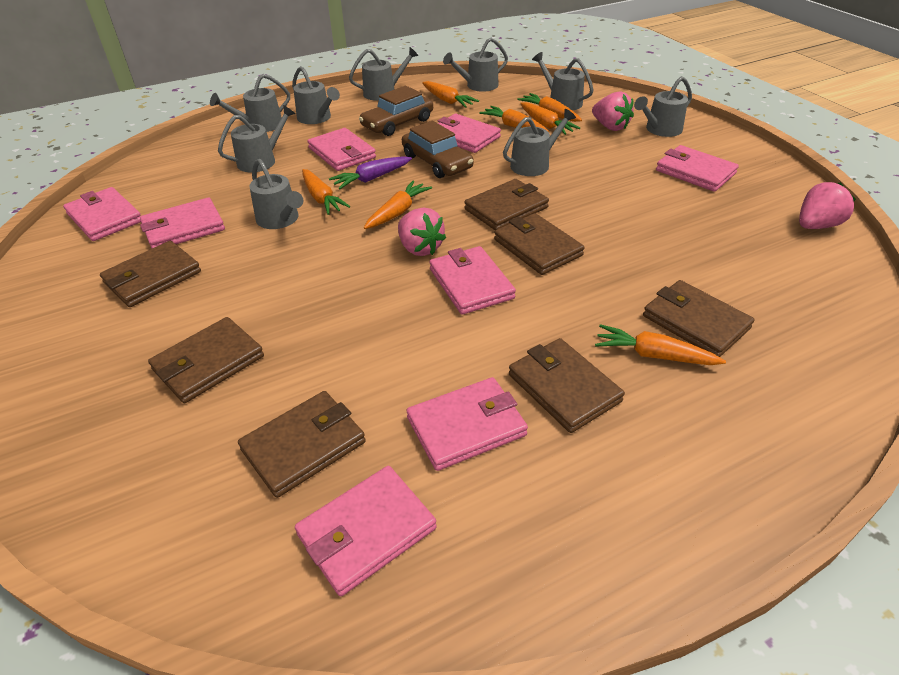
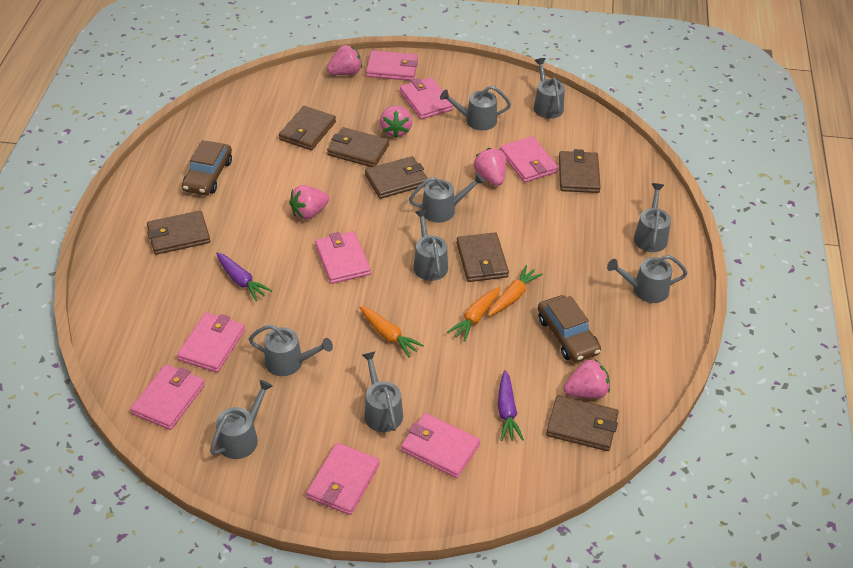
orange carrot: 7 -> 3
pink strawberry: 3 -> 5
purple carrot: 1 -> 2

